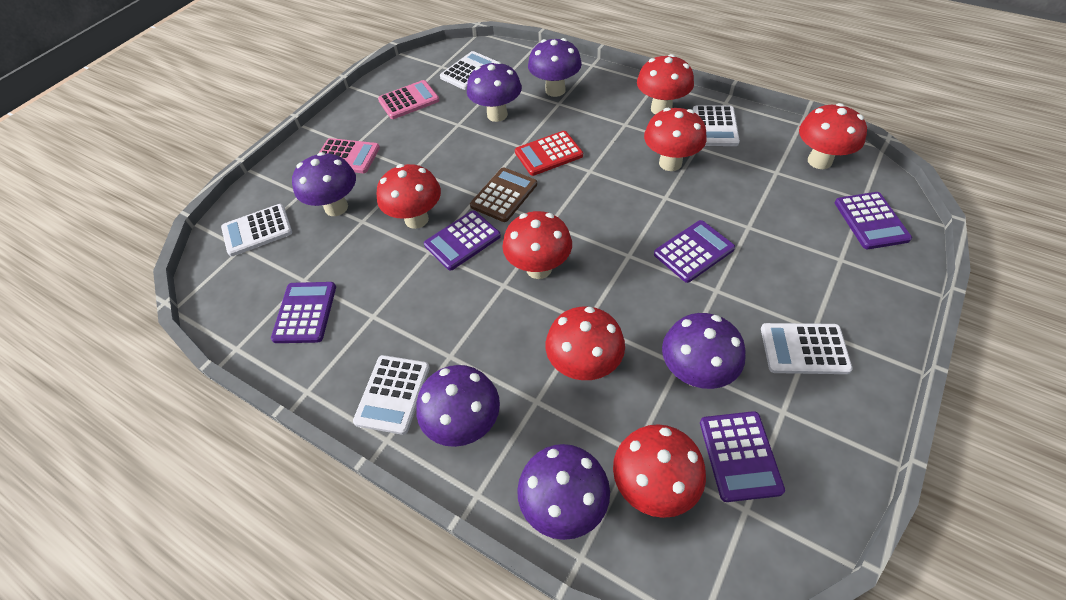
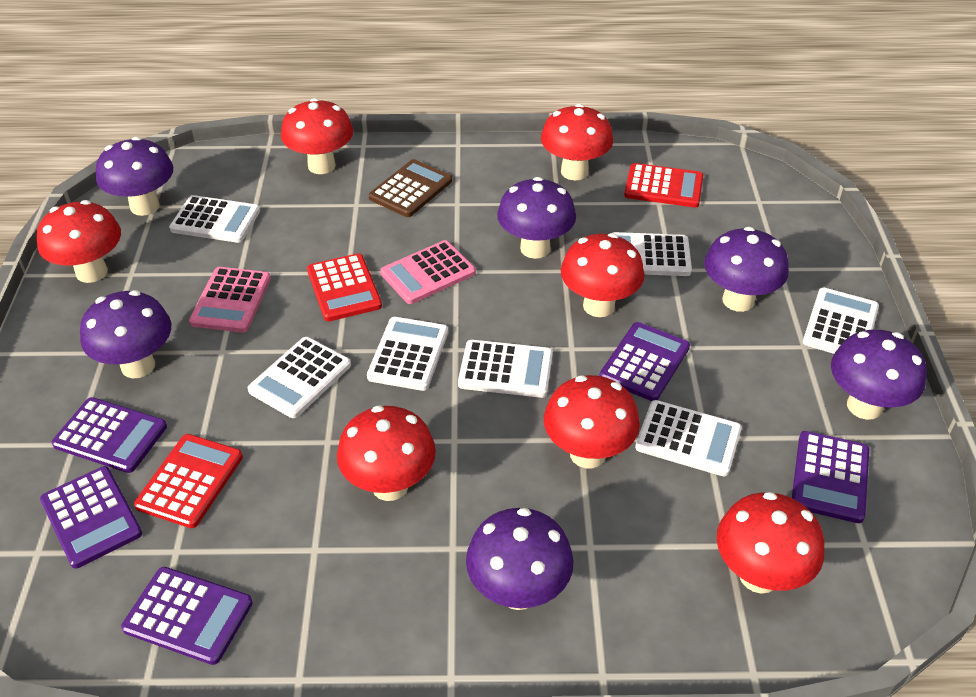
red calculator: 1 -> 3
white calculator: 5 -> 7

